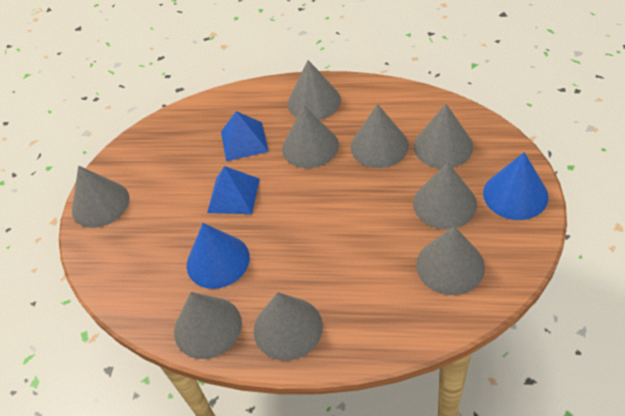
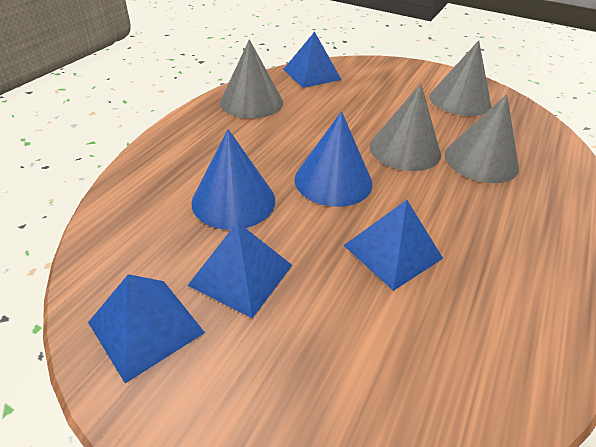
blue pyramid: 2 -> 4
grey cone: 9 -> 4

